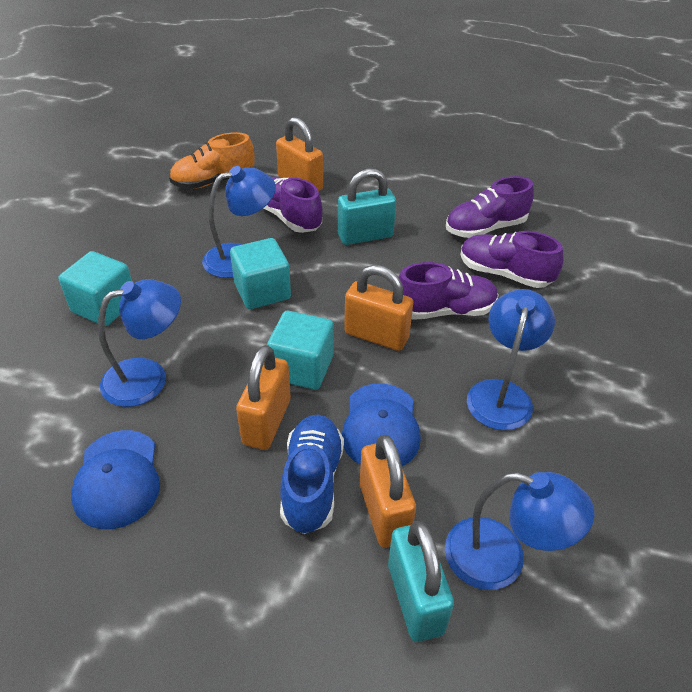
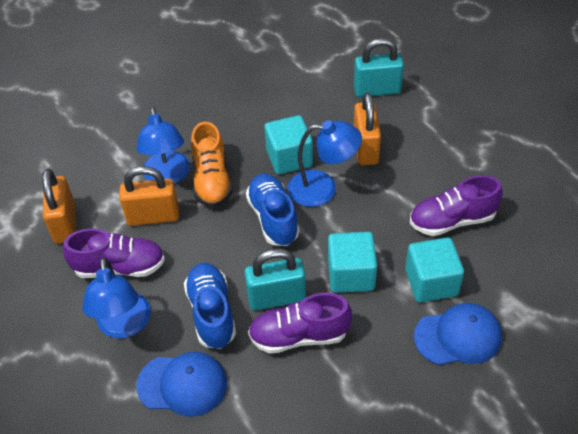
blue lamp: 4 -> 3
blue shoe: 1 -> 2
orange padlock: 4 -> 3
purple shoe: 4 -> 3

